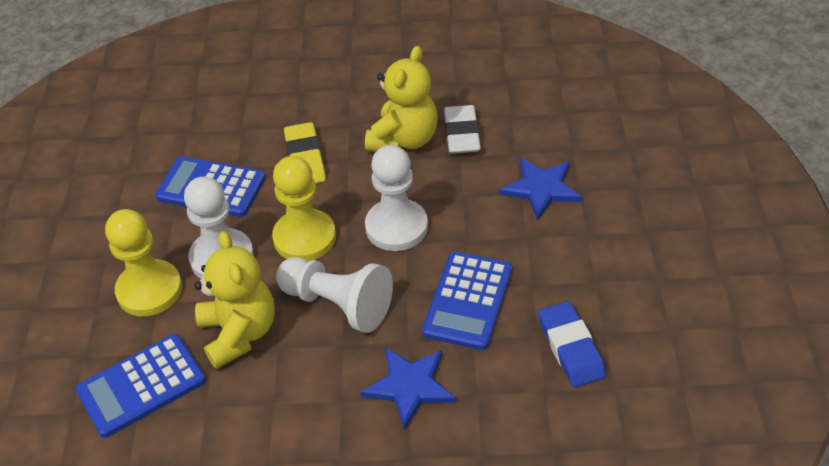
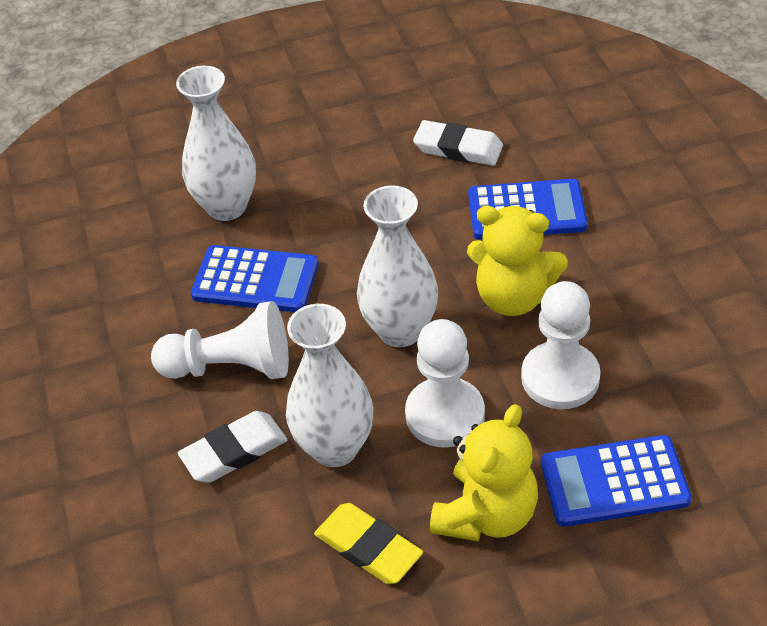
blue eraser: 1 -> 0
blue star: 2 -> 0
white eraser: 1 -> 2
white vase: 0 -> 3
yellow pawn: 2 -> 0

